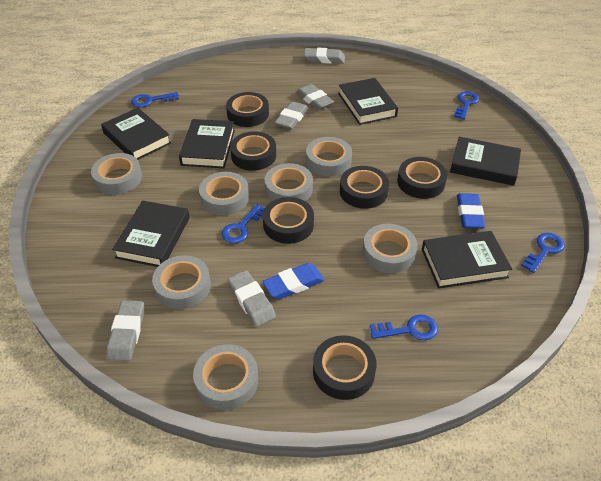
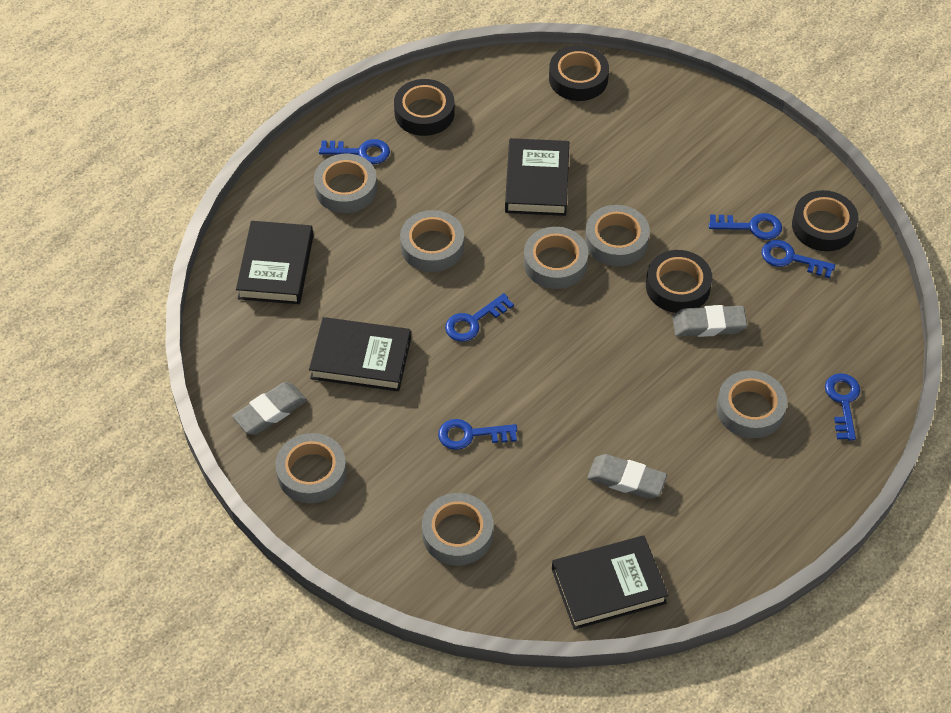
black book: 6 -> 4
black tape: 6 -> 4
blue eraser: 2 -> 0
blue key: 5 -> 6
grey eraser: 5 -> 3

